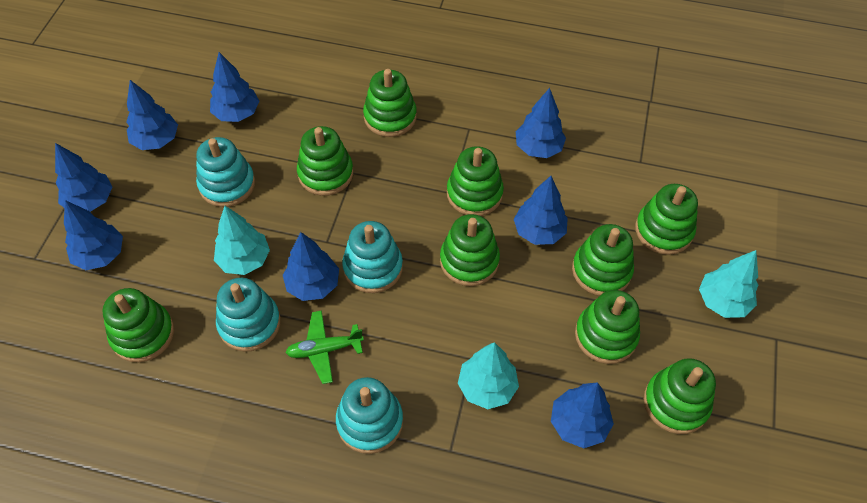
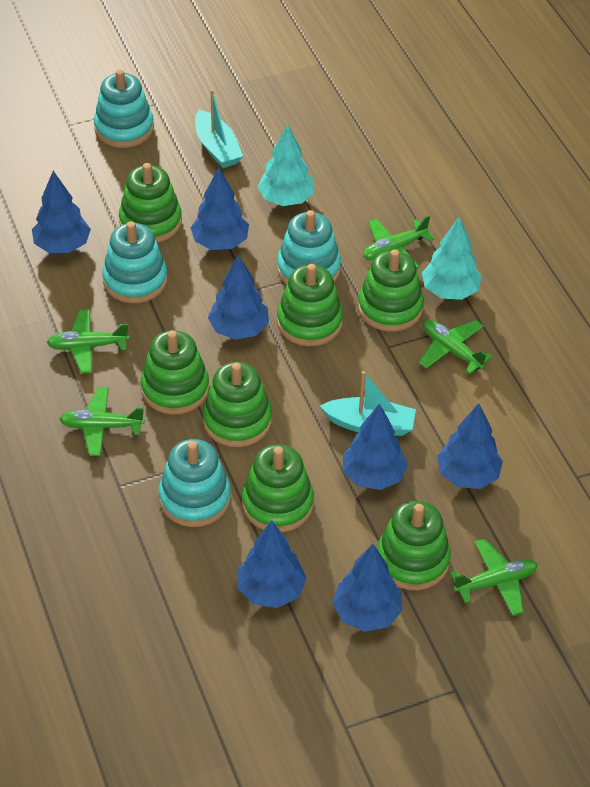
blue tree: 8 -> 7
green plane: 1 -> 5
green stacking toy: 9 -> 7
turquoise boat: 0 -> 2
turquoise tree: 3 -> 2

